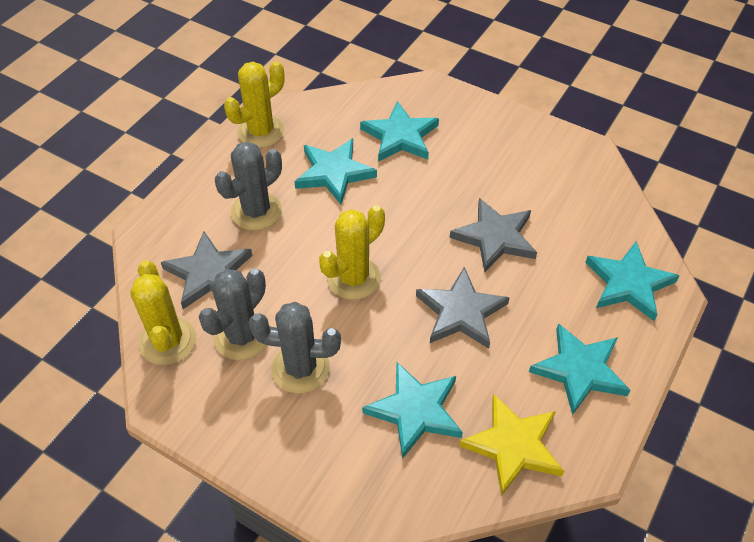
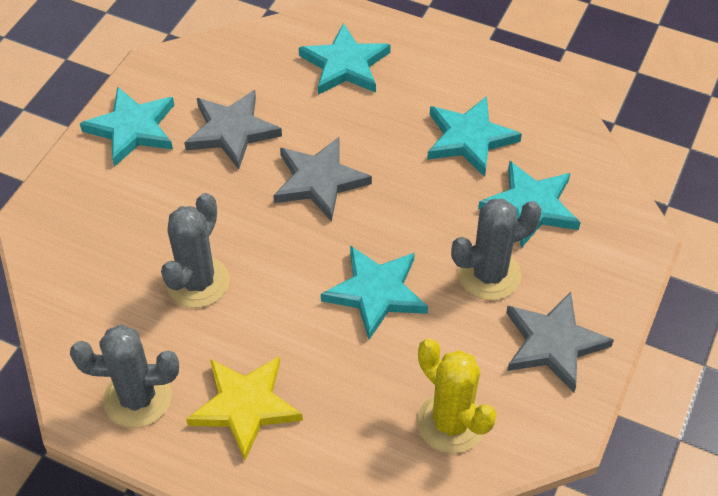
yellow cactus: 3 -> 1

